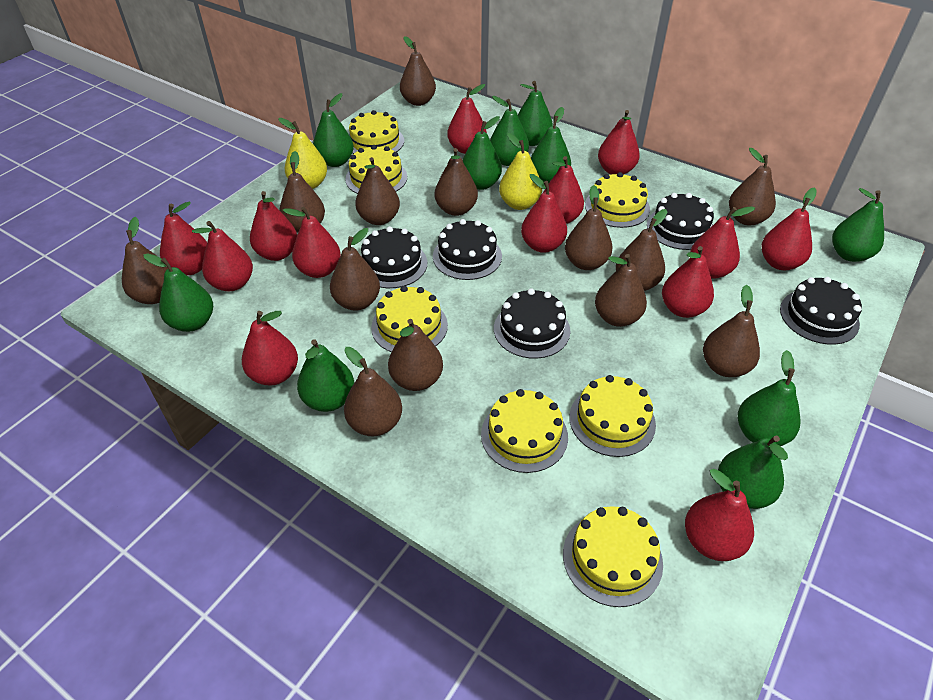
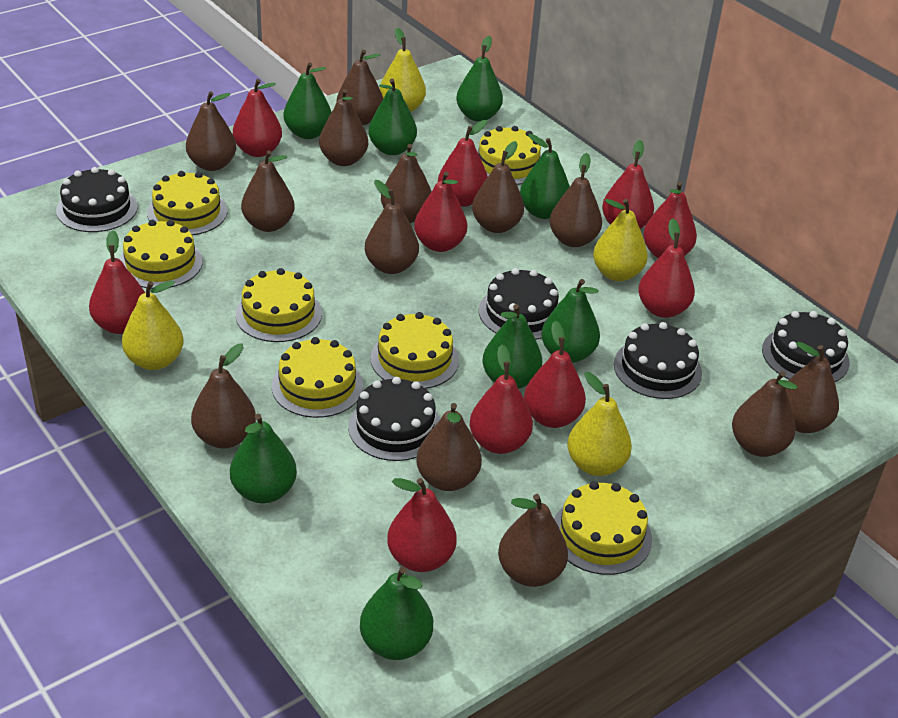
green pear: 10 -> 8
red pear: 13 -> 10
yellow pear: 2 -> 4

